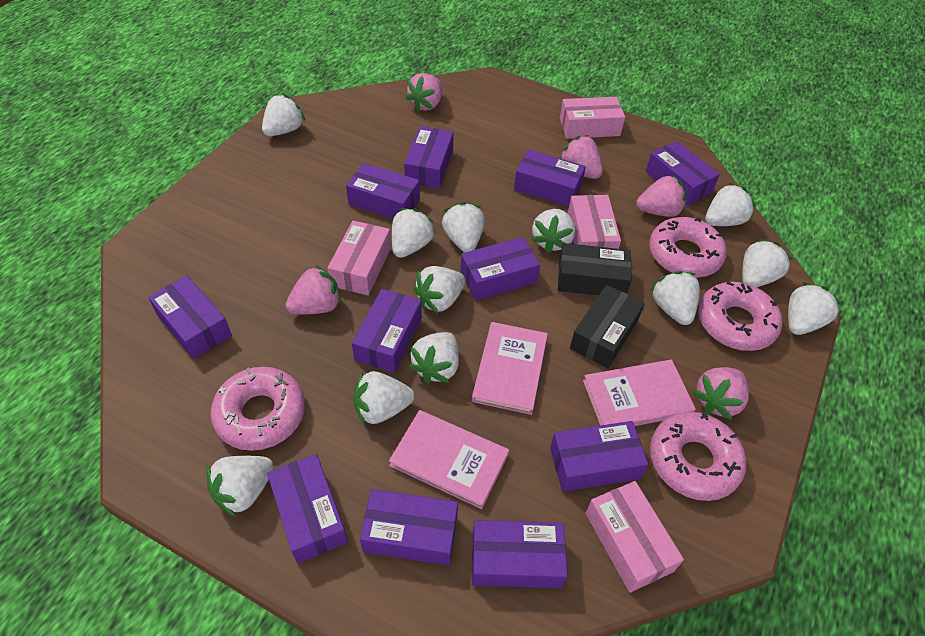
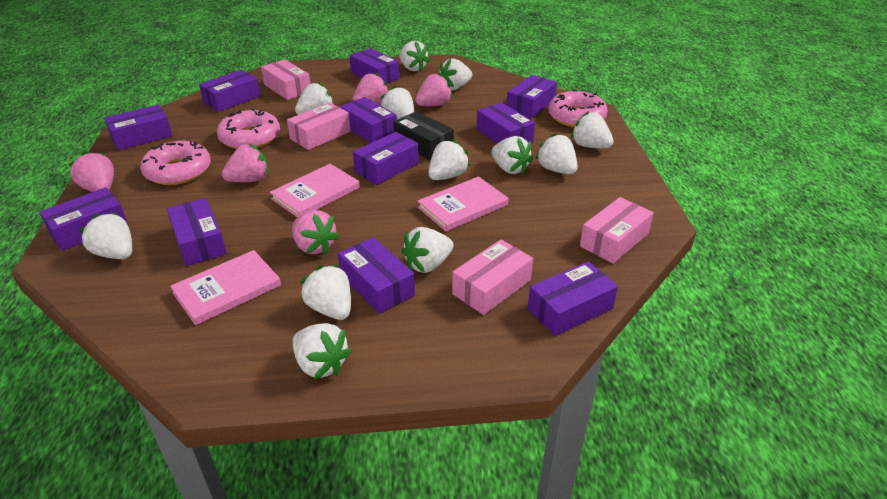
black box: 2 -> 1
pink donut: 4 -> 3

